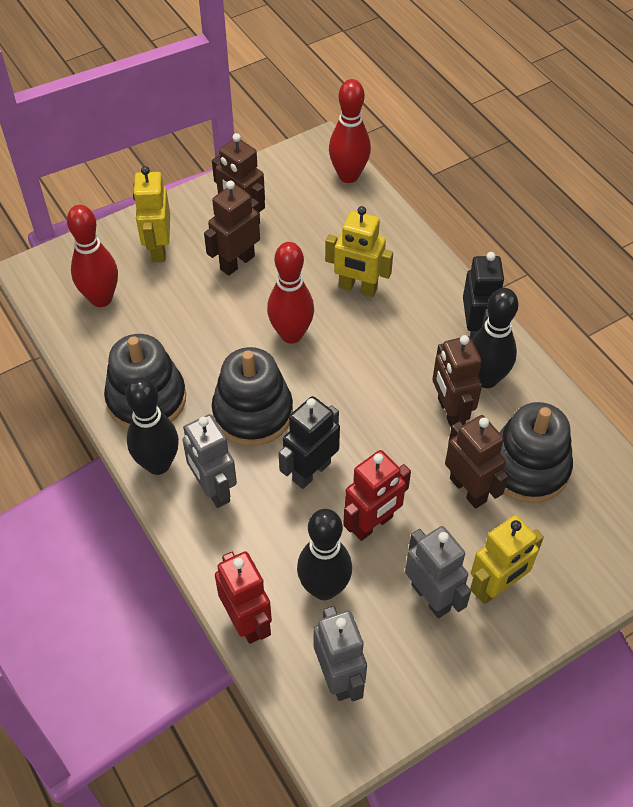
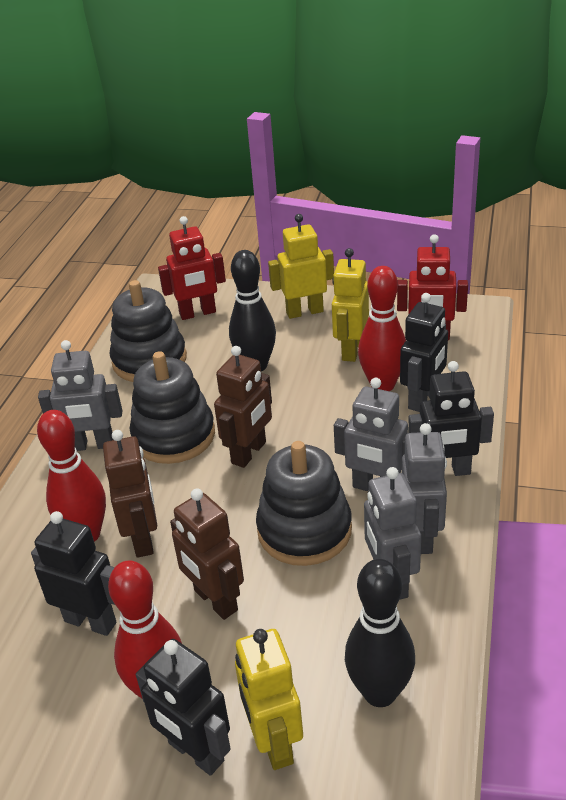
black bowling pin: 3 -> 2
black robot: 2 -> 4
brown robot: 4 -> 3
grey robot: 3 -> 4

